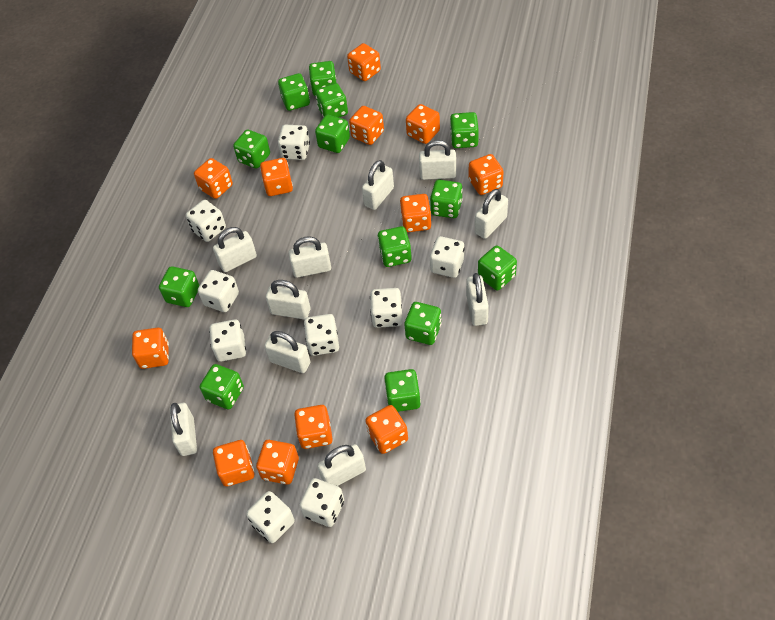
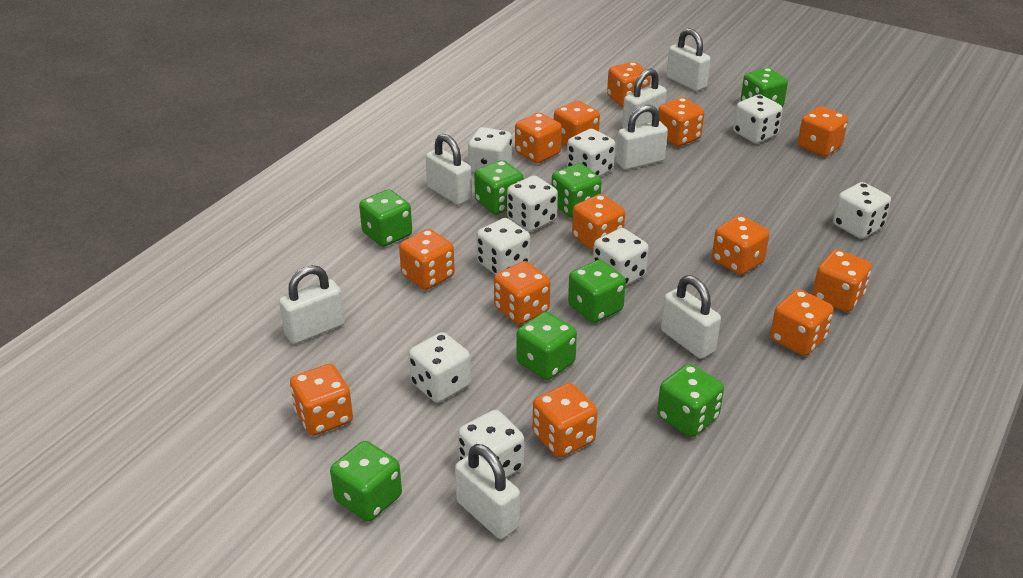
green dice: 13 -> 8
orange dice: 12 -> 13
white padlock: 10 -> 7

